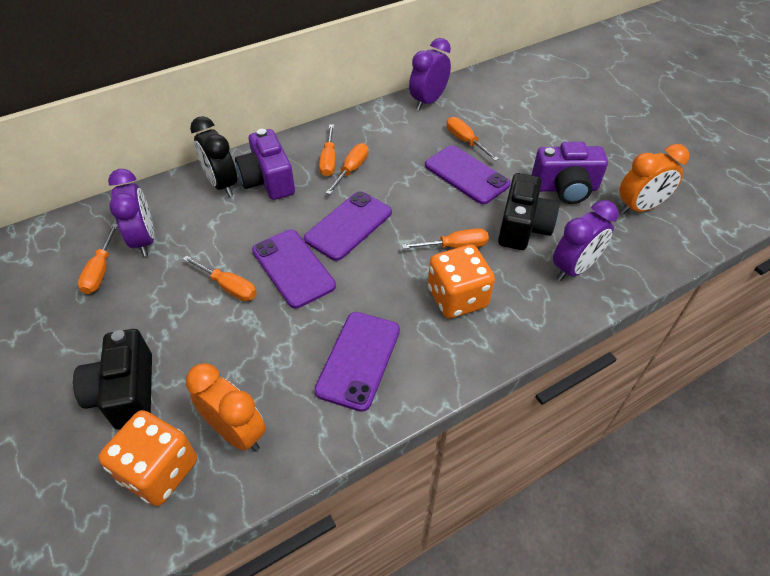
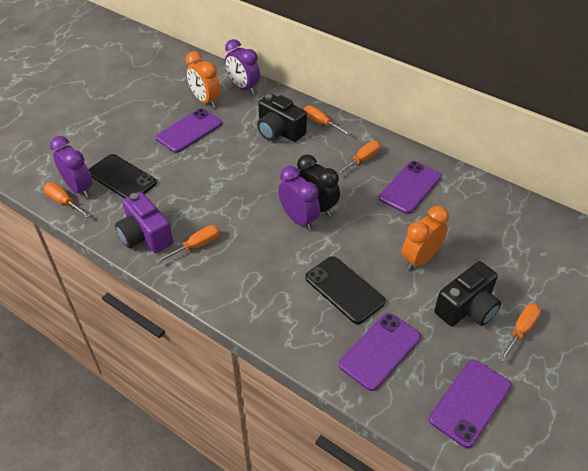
black phone: 0 -> 2
orange dice: 2 -> 0
orange screwdriver: 6 -> 5
purple camera: 2 -> 1

